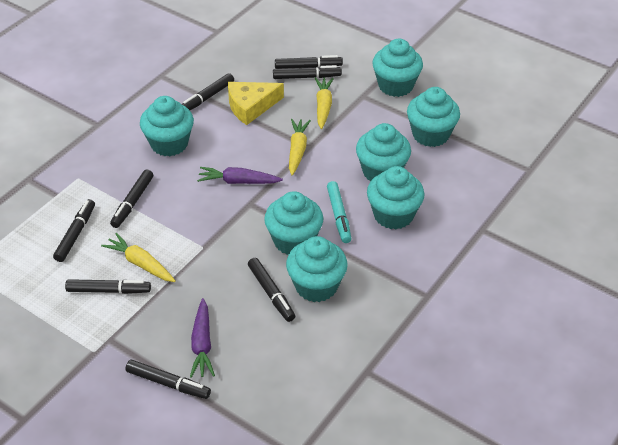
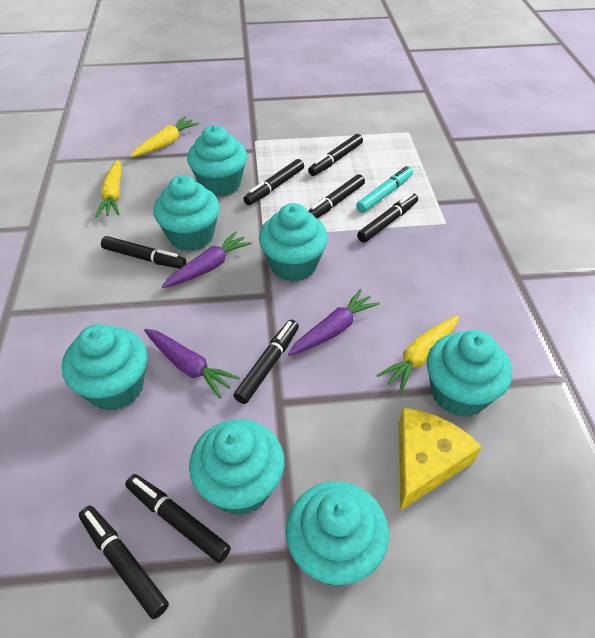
purple carrot: 2 -> 3

